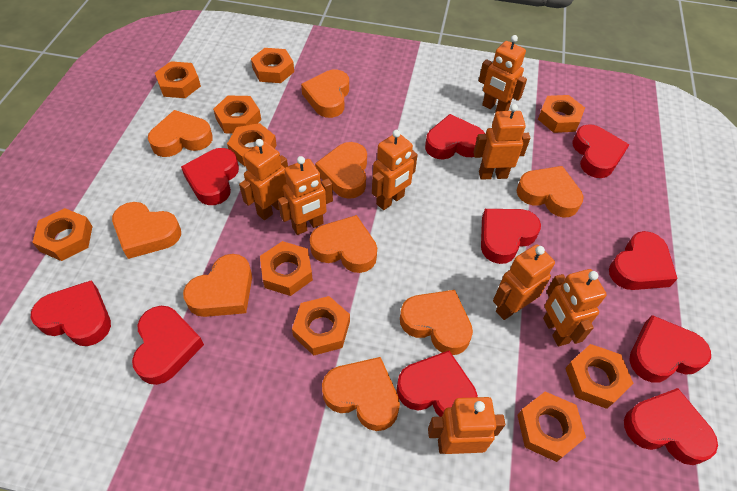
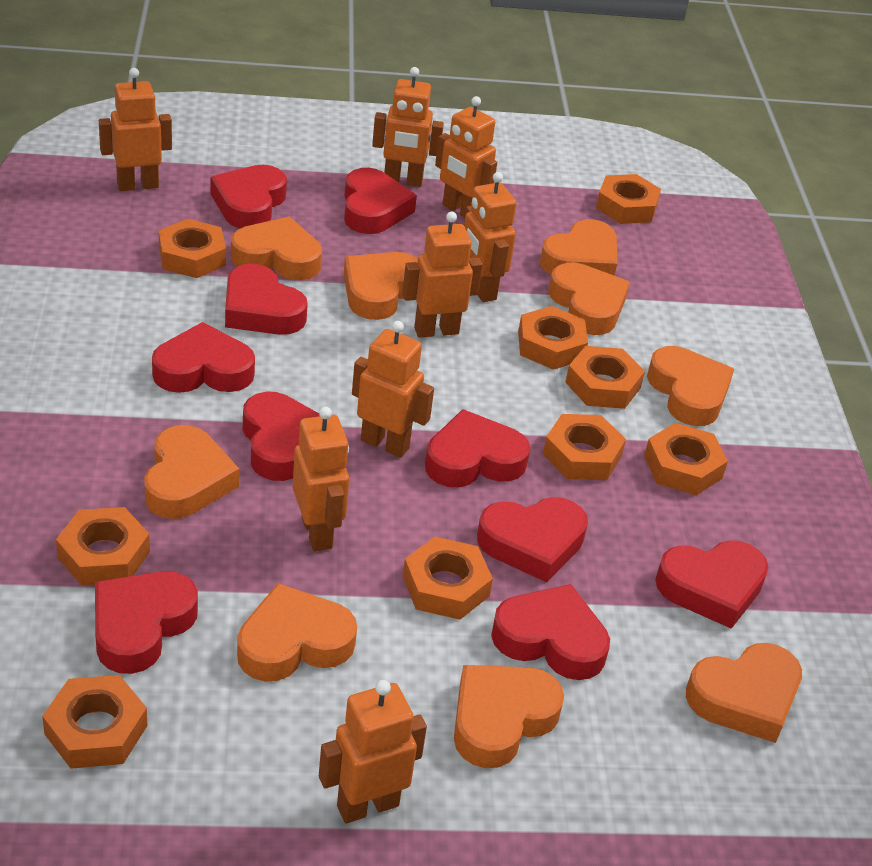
orange nut: 10 -> 9

